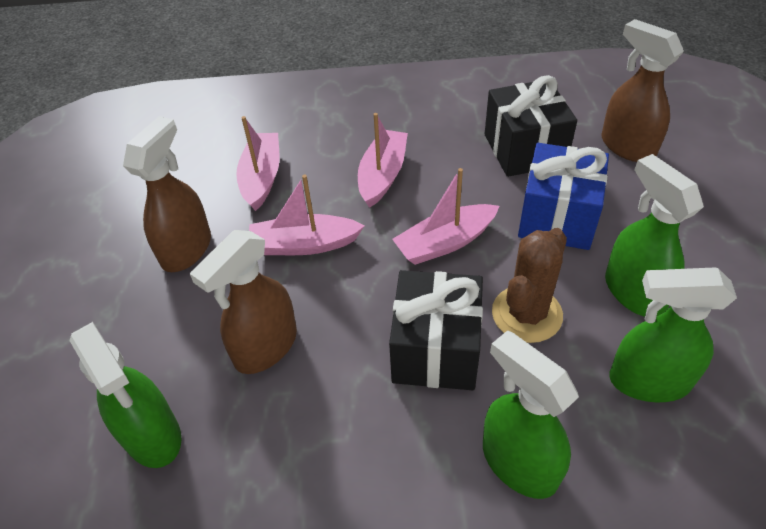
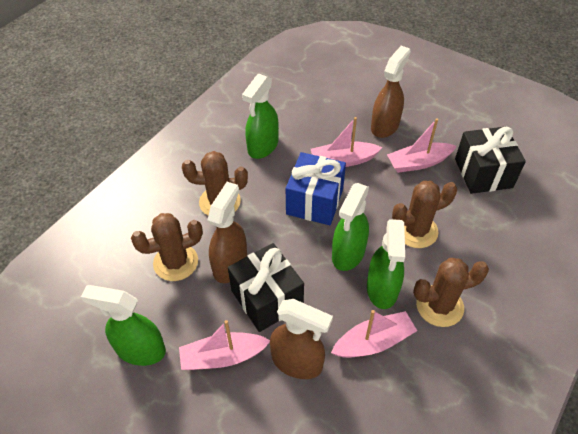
brown cactus: 1 -> 4

